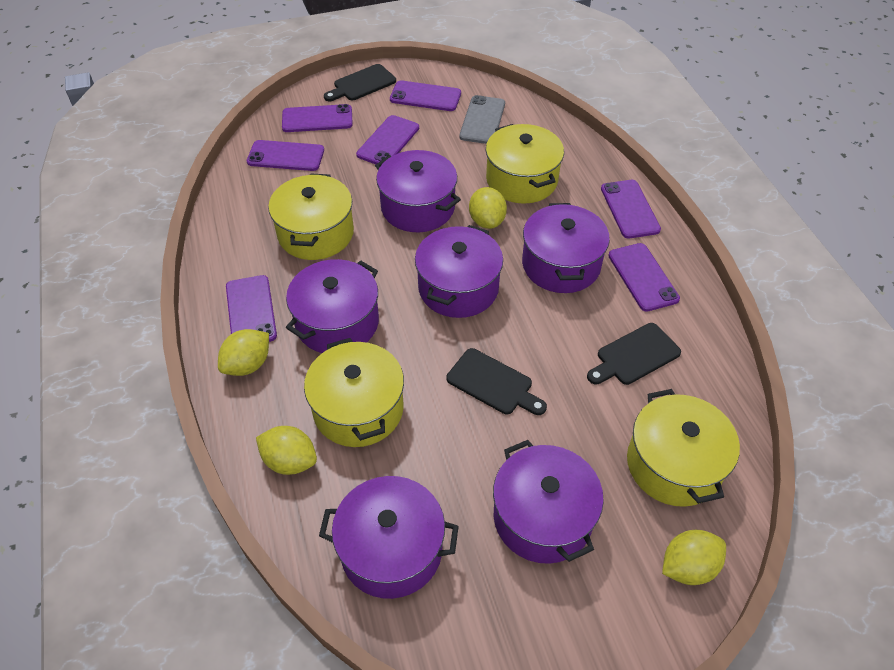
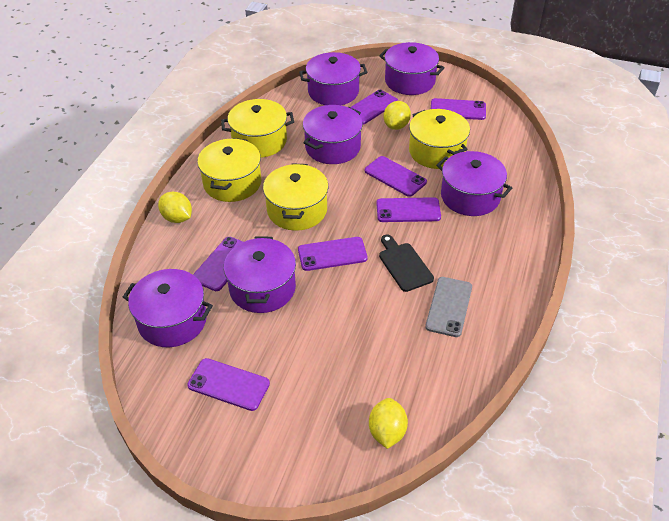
black cutting board: 3 -> 1
yellow lemon: 4 -> 3

